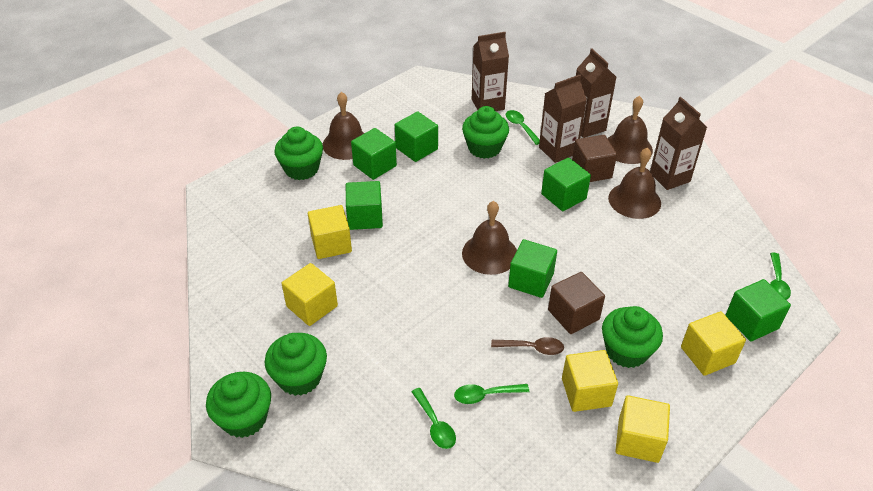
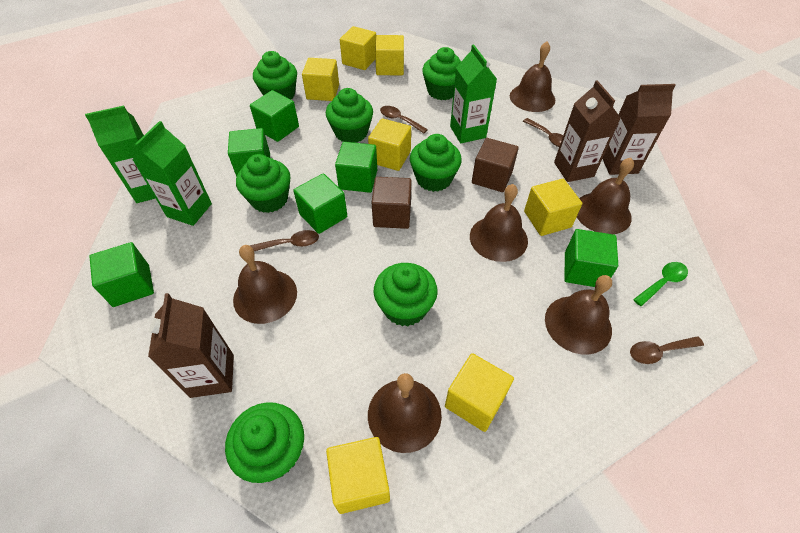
brown bell: 4 -> 6
brown carton: 4 -> 3
brown spoon: 1 -> 4
green carton: 0 -> 3
green cupcake: 5 -> 7
green spoon: 4 -> 1
yellow cube: 5 -> 7

